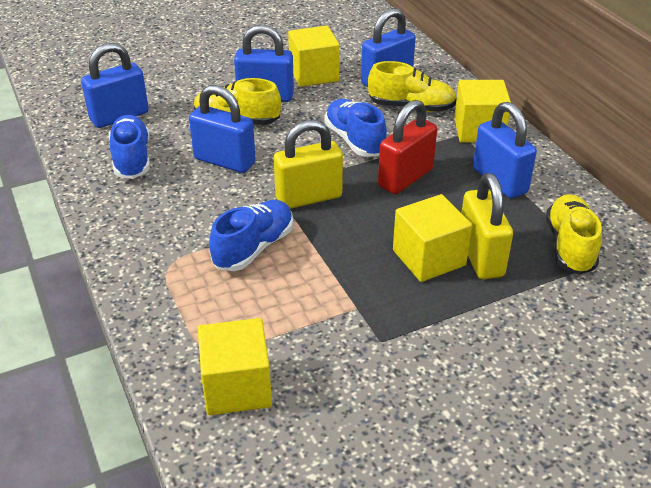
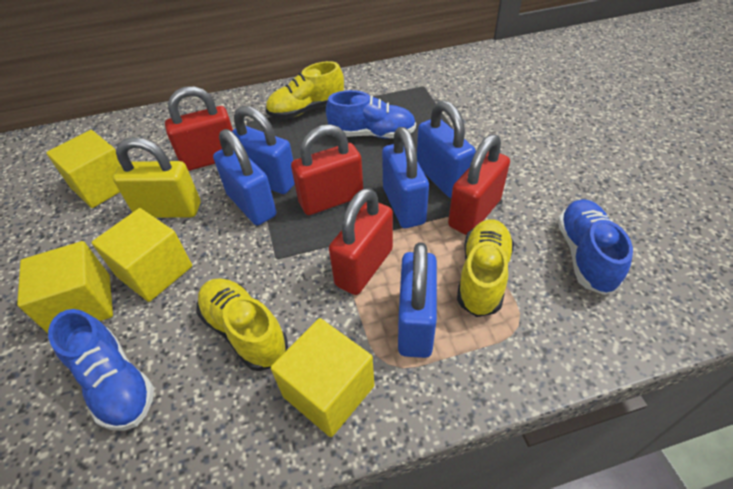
red padlock: 1 -> 4
yellow padlock: 2 -> 1

